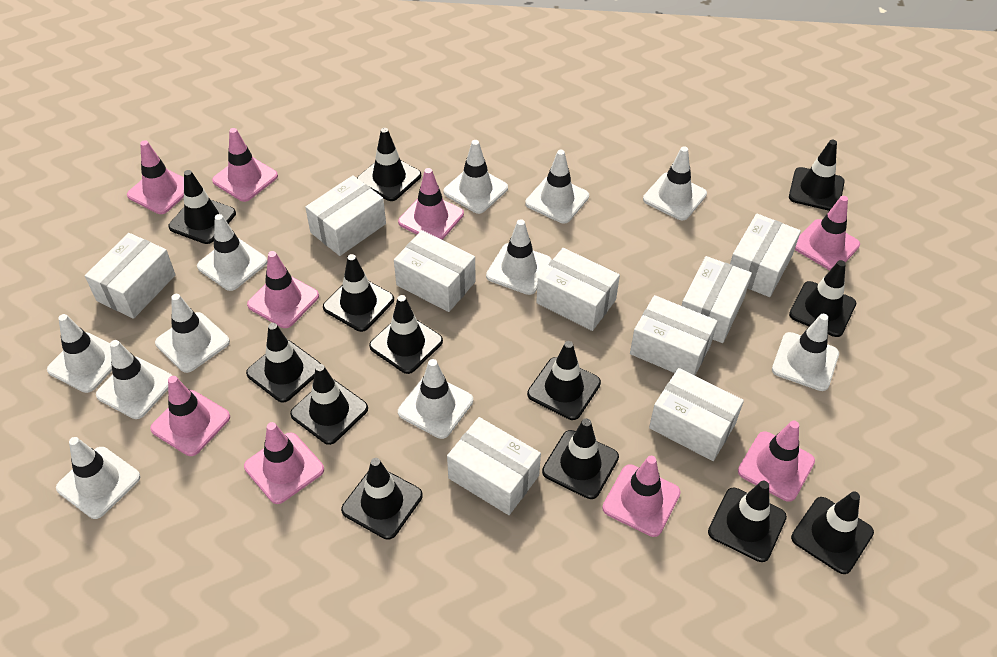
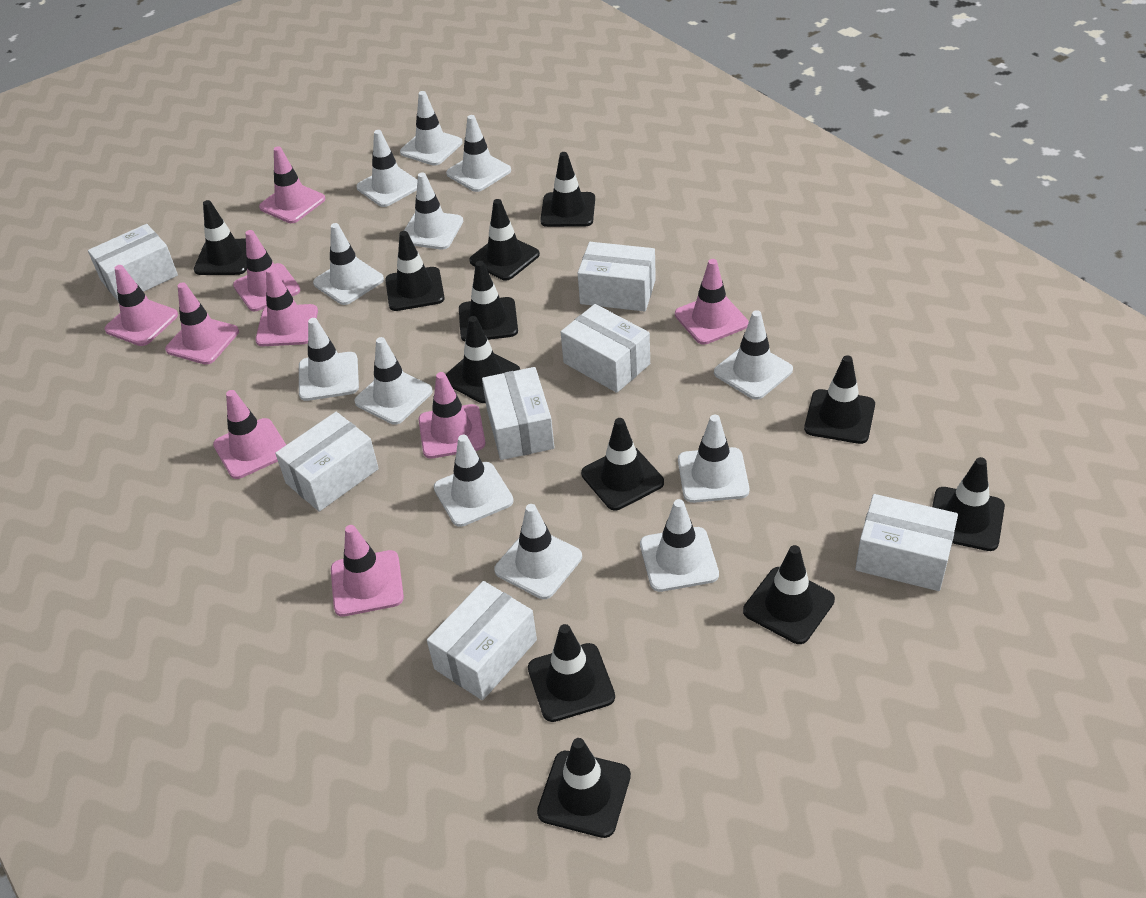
black traffic cone: 13 -> 12
white box: 9 -> 7
white traffic cone: 11 -> 12

